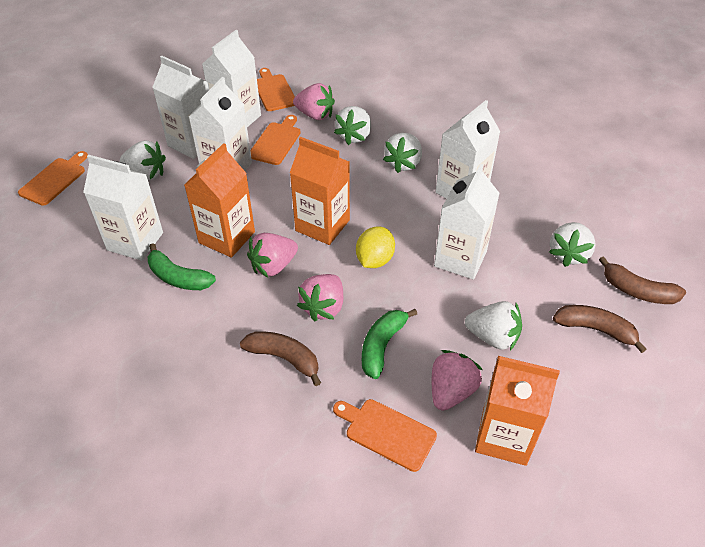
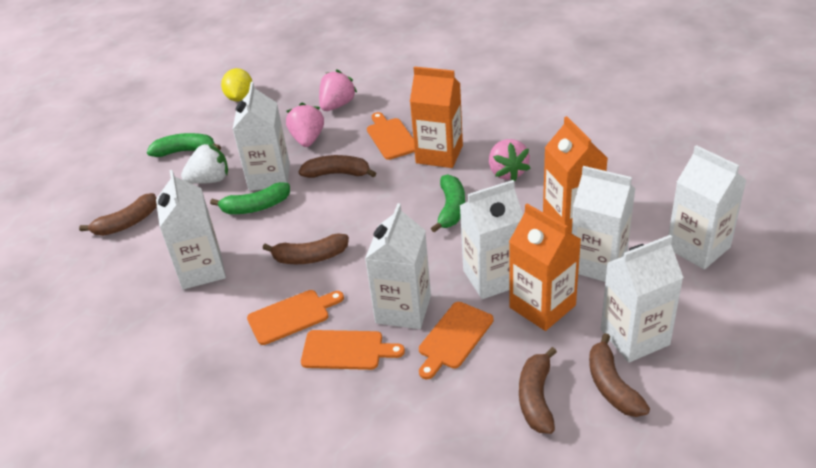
brown banana: 3 -> 5
green banana: 2 -> 3
pink strawberry: 4 -> 3
white carton: 6 -> 7
white strawberry: 5 -> 1

